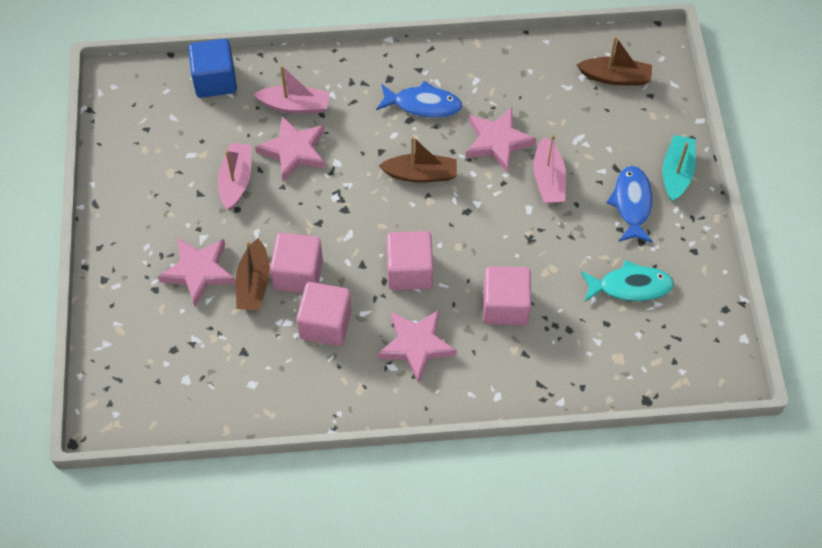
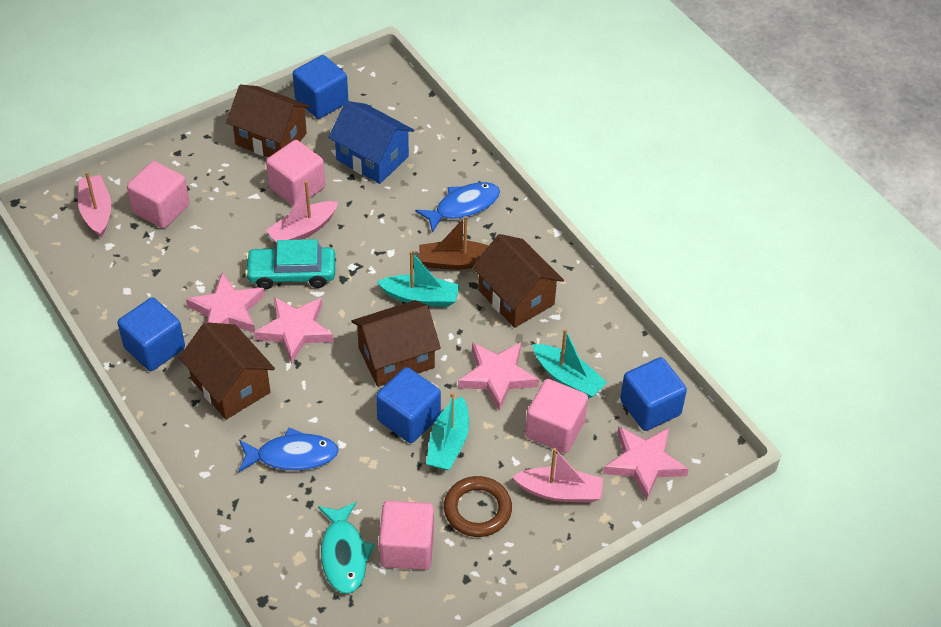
blue cube: 1 -> 4
blue house: 0 -> 1
brown boat: 3 -> 1
brown house: 0 -> 4
brown ring: 0 -> 1
turquoise boat: 1 -> 3
turquoise car: 0 -> 1

